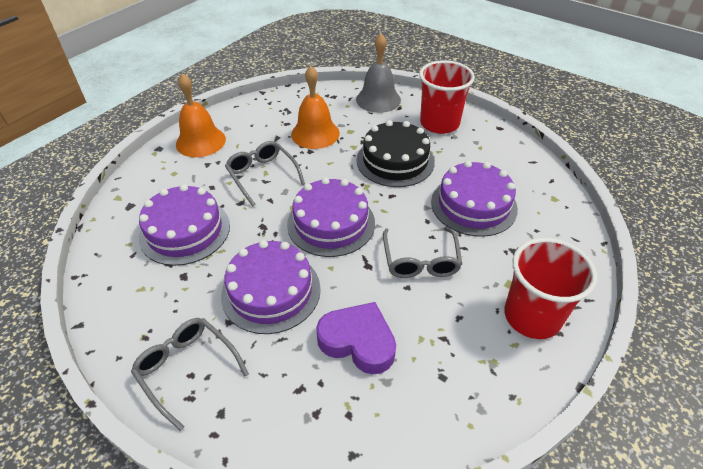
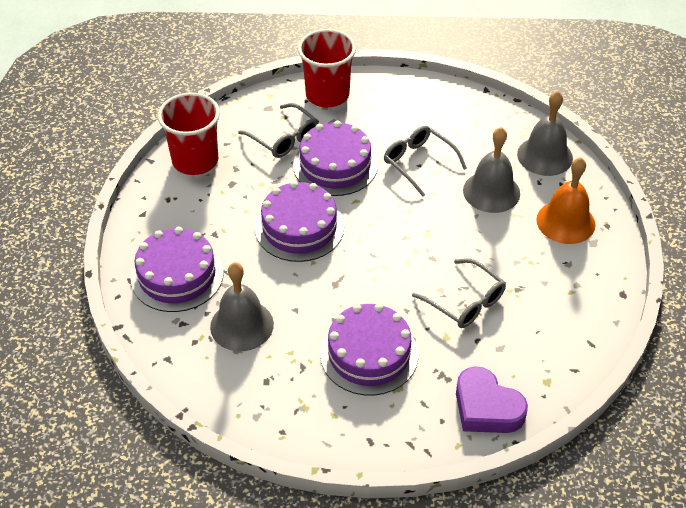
black cake: 1 -> 0
grey bell: 1 -> 3
orange bell: 2 -> 1

